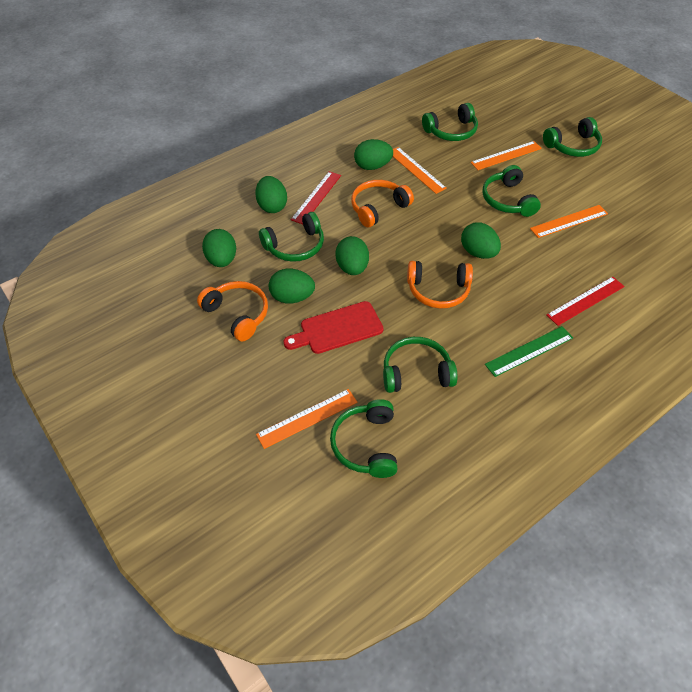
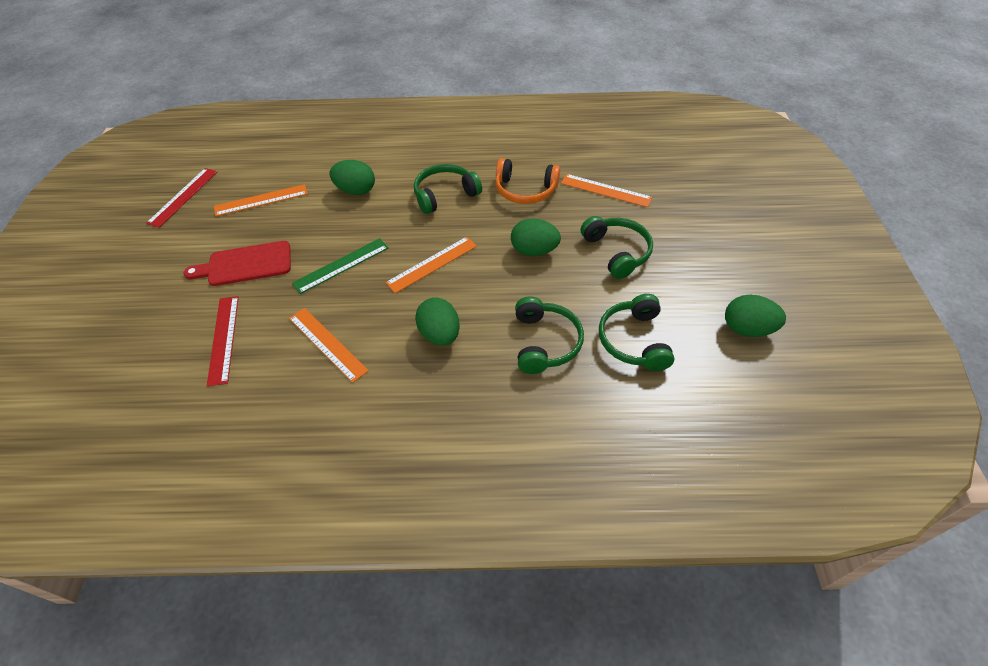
green egg: 6 -> 4
green headphones: 6 -> 4
orange headphones: 3 -> 1

